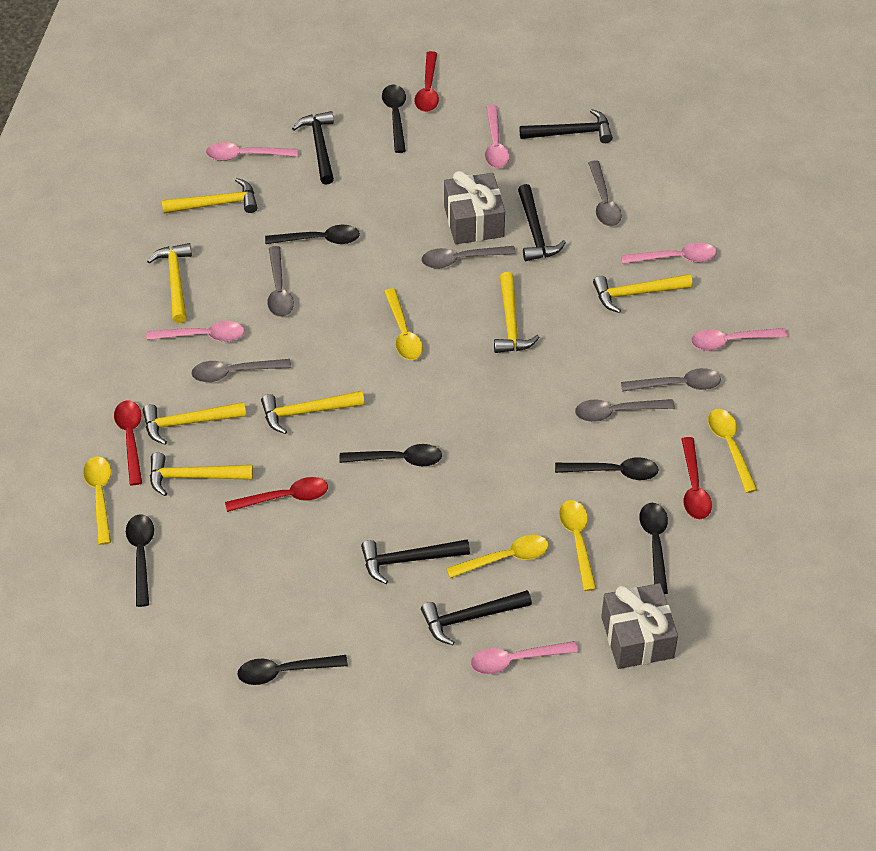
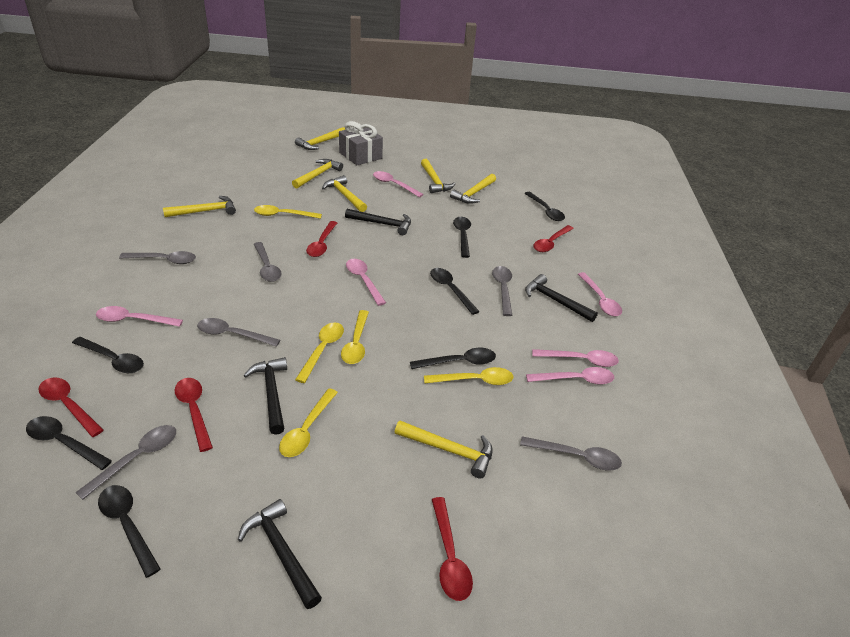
black hammer: 5 -> 4
grey gift: 2 -> 1
red spoon: 4 -> 5

